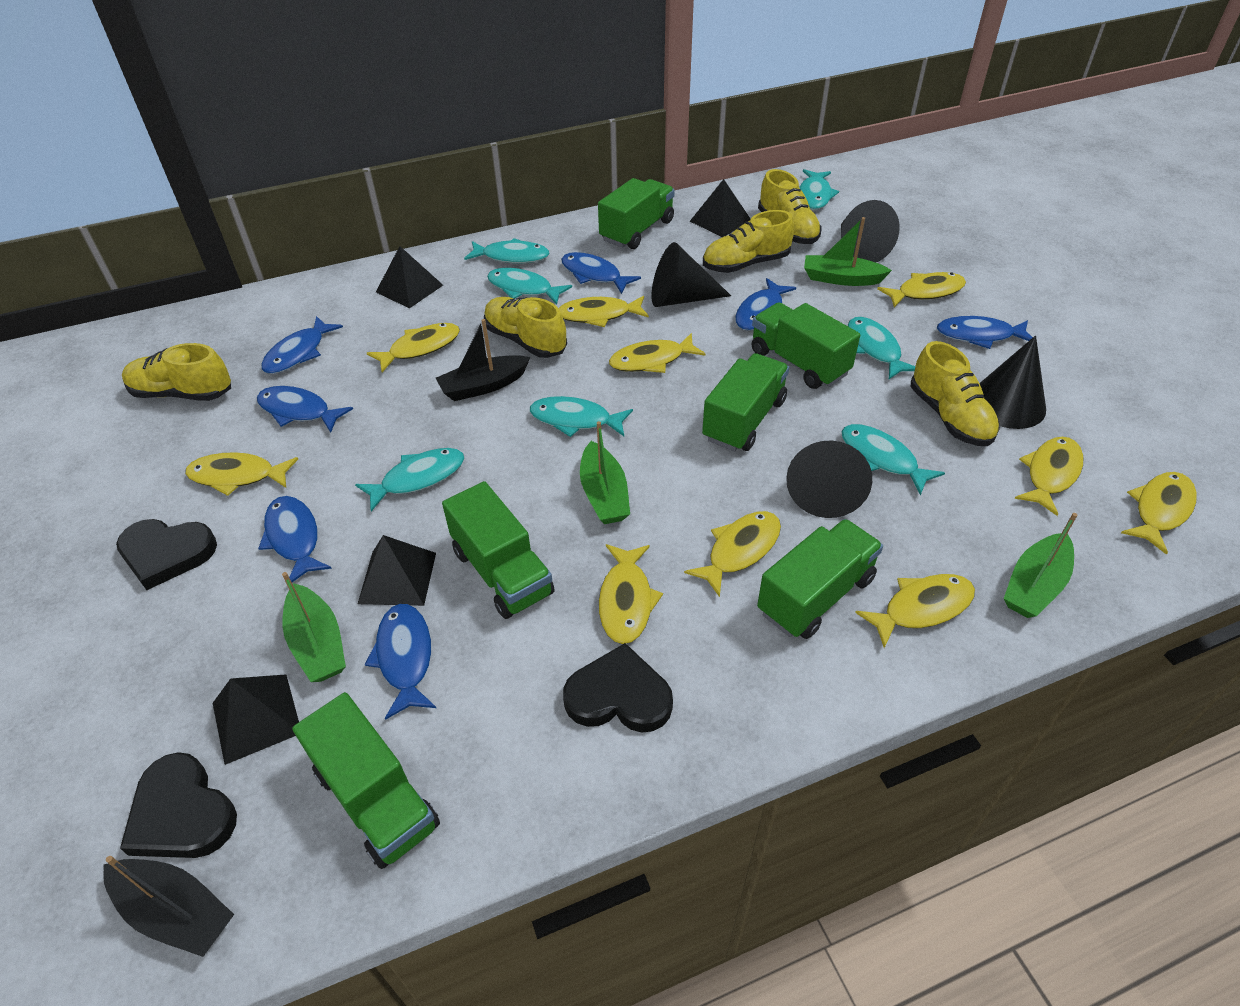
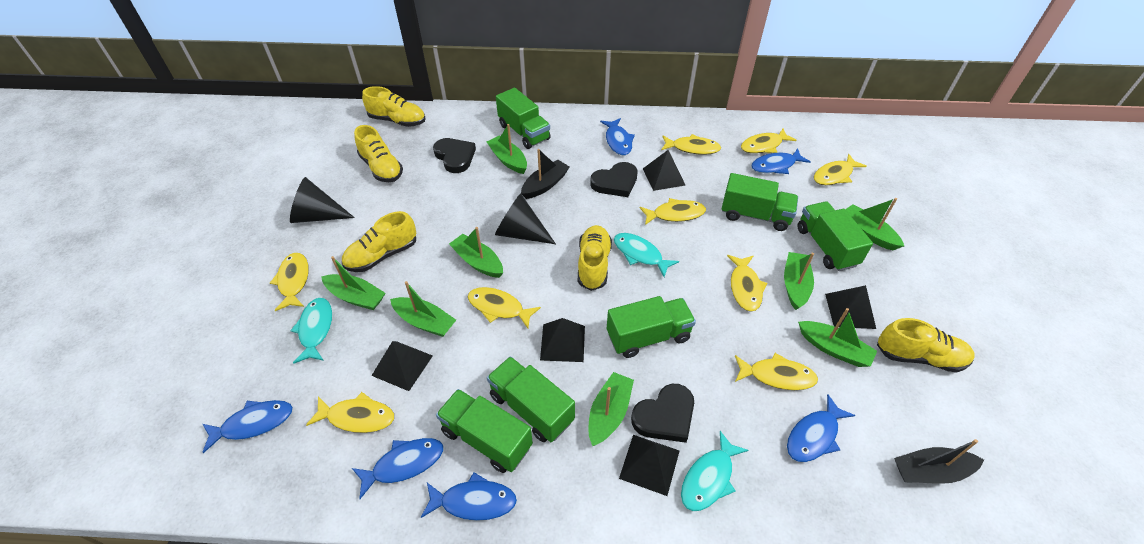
black cone: 4 -> 2
black pyramid: 4 -> 5
blue fish: 7 -> 6
green boat: 4 -> 8
turquoise fish: 7 -> 3
yellow fish: 10 -> 9

